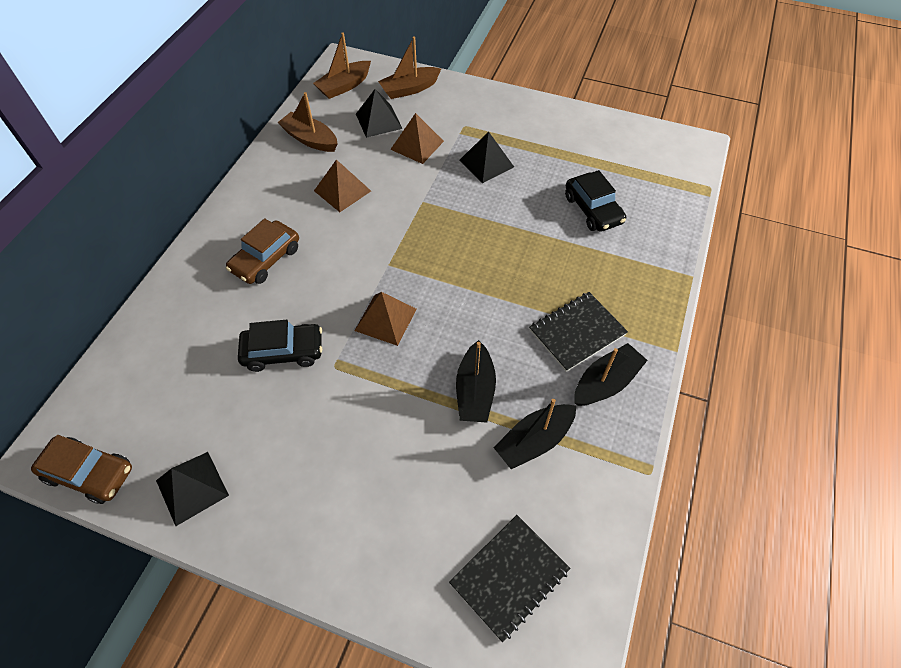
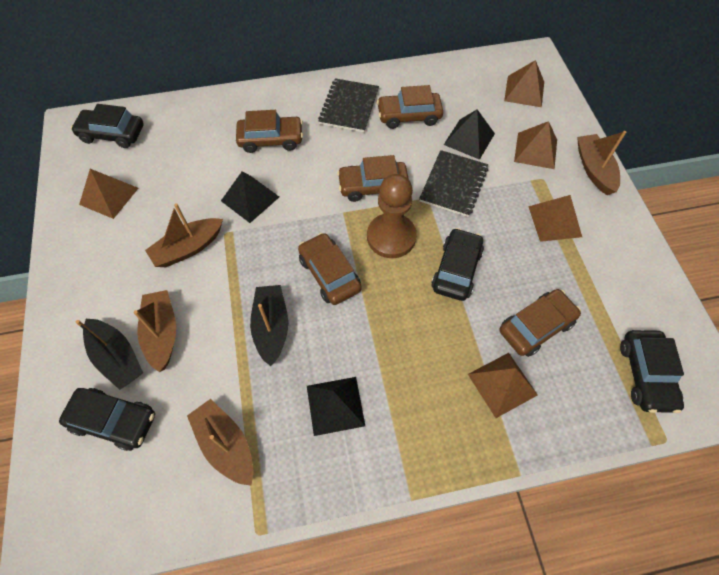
black boat: 3 -> 2
black car: 2 -> 4
brown boat: 3 -> 4
brown car: 2 -> 5
brown pawn: 0 -> 1
brown pyramid: 3 -> 5

